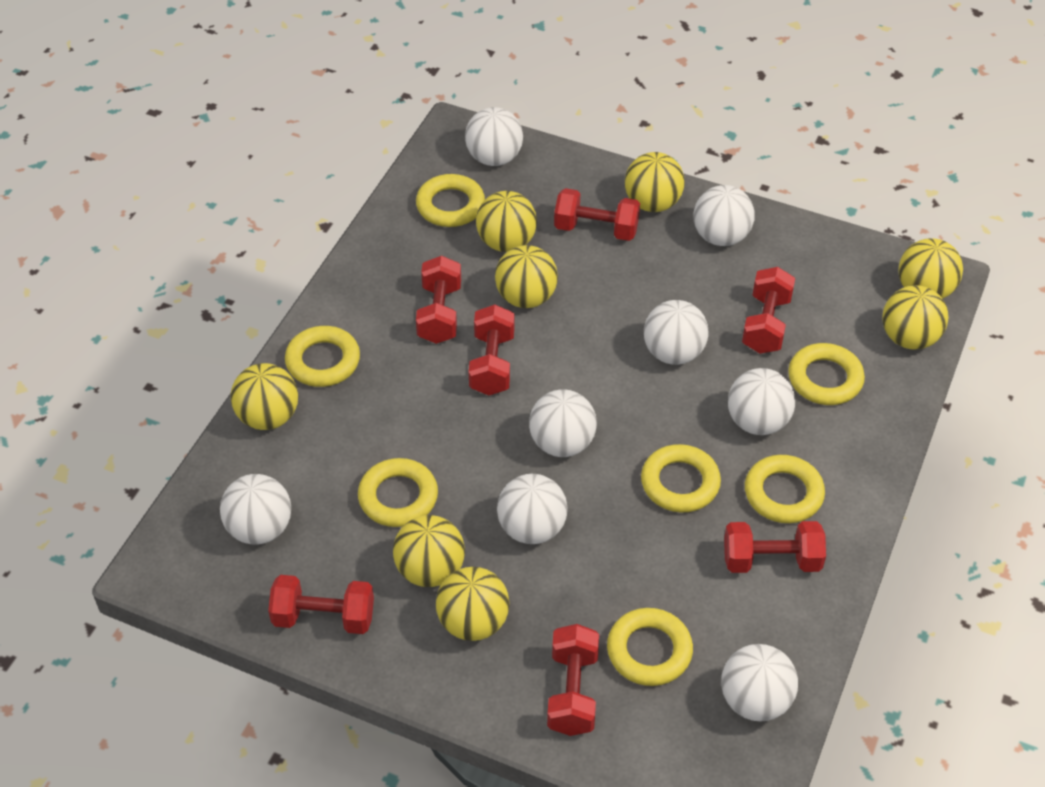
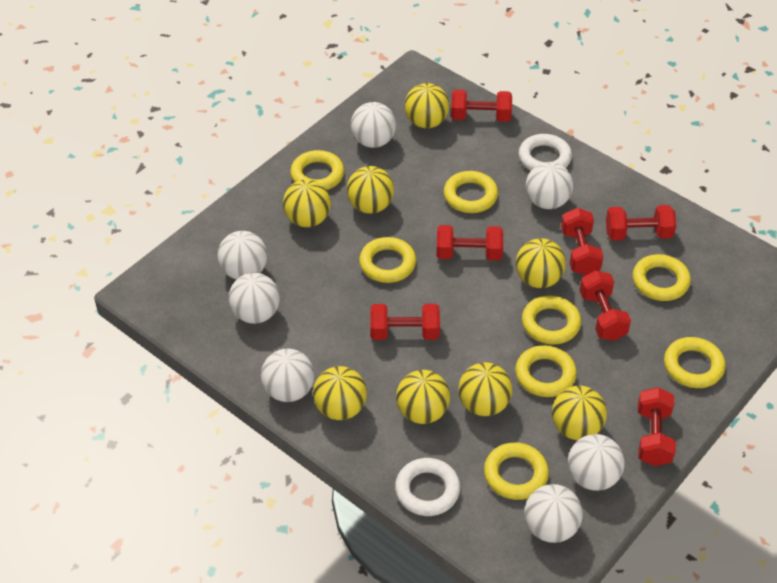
white ball: 8 -> 7
white ring: 0 -> 2
yellow ring: 7 -> 8

